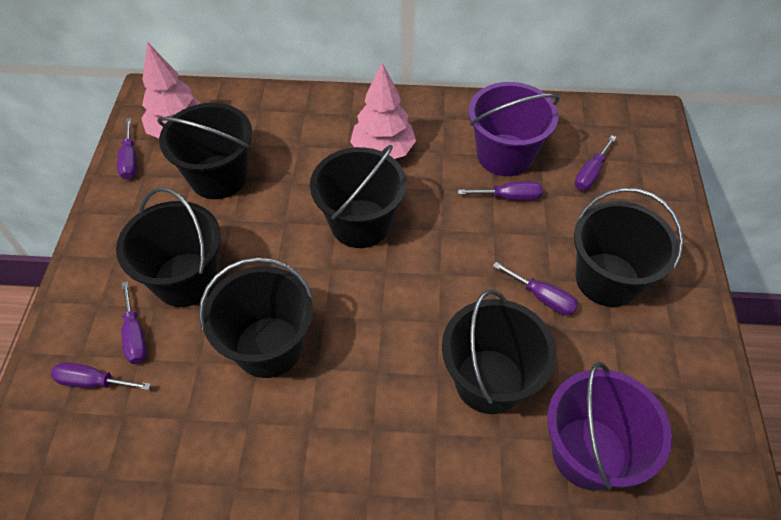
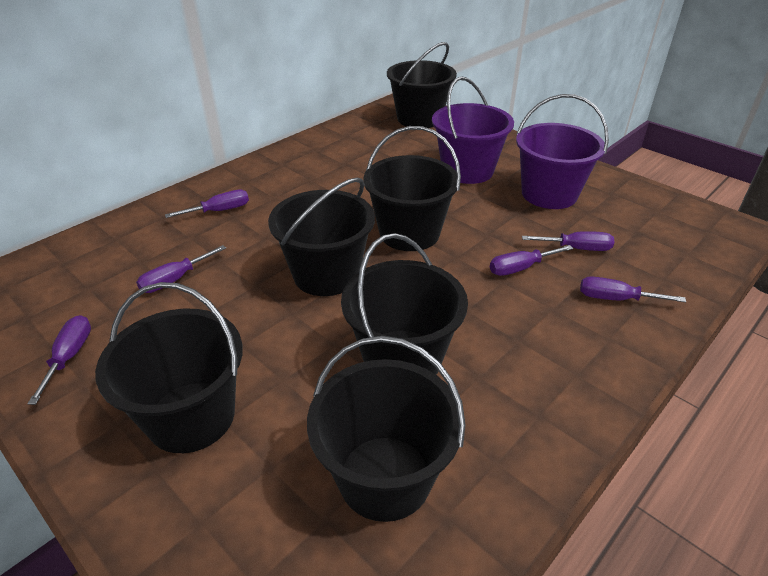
pink tree: 2 -> 0

